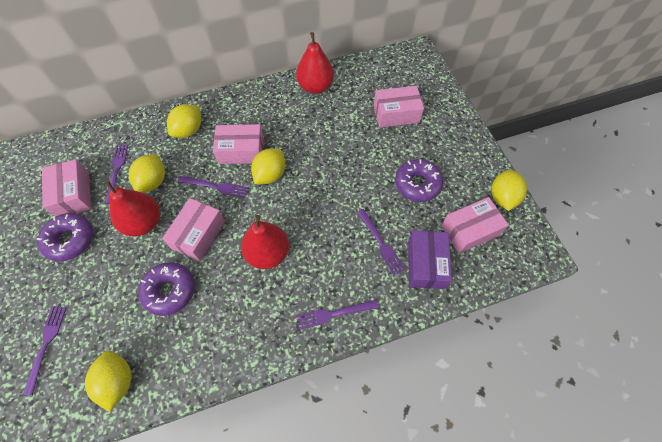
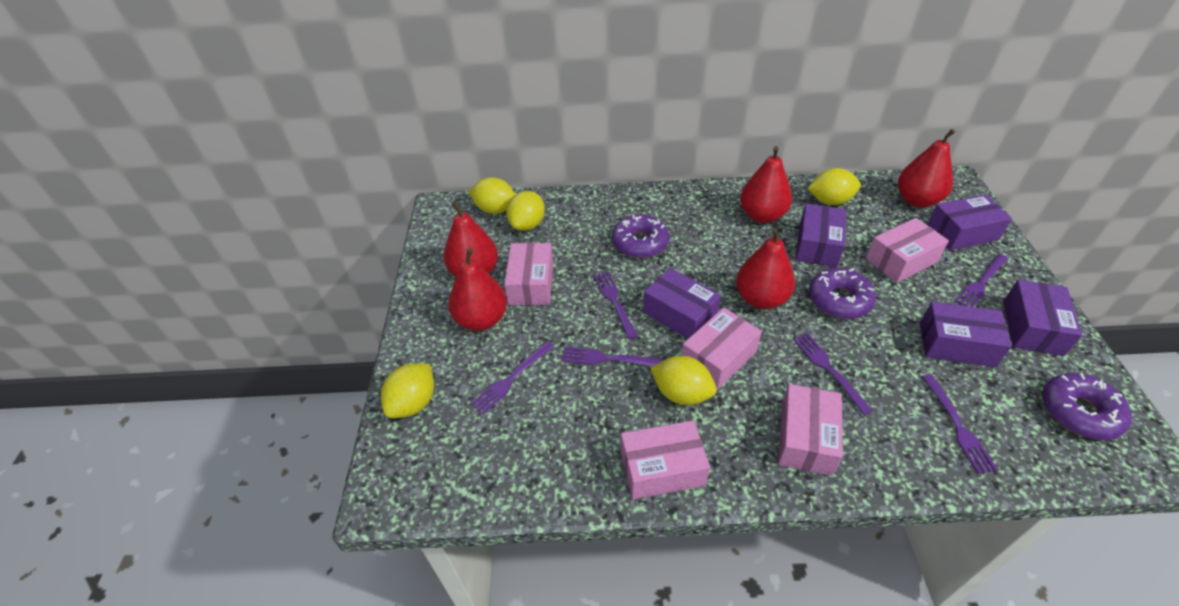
purple box: 1 -> 5
purple fork: 5 -> 6
red pear: 3 -> 5

